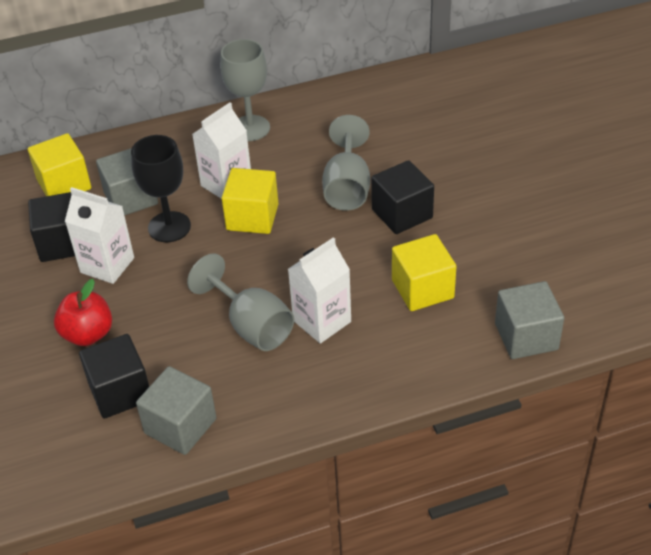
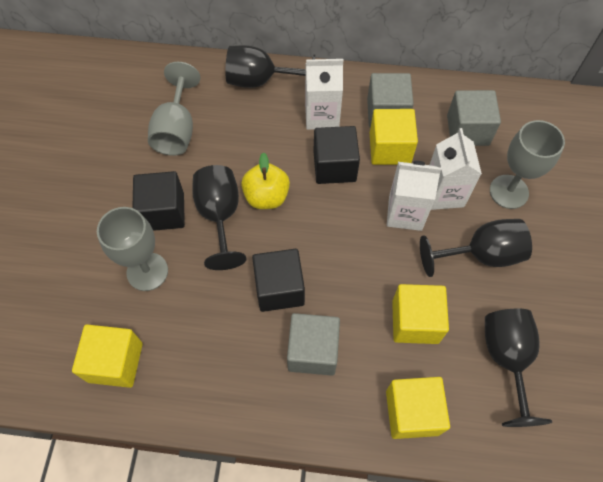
black goblet: 1 -> 4
red apple: 1 -> 0
yellow apple: 0 -> 1
yellow cube: 3 -> 4

